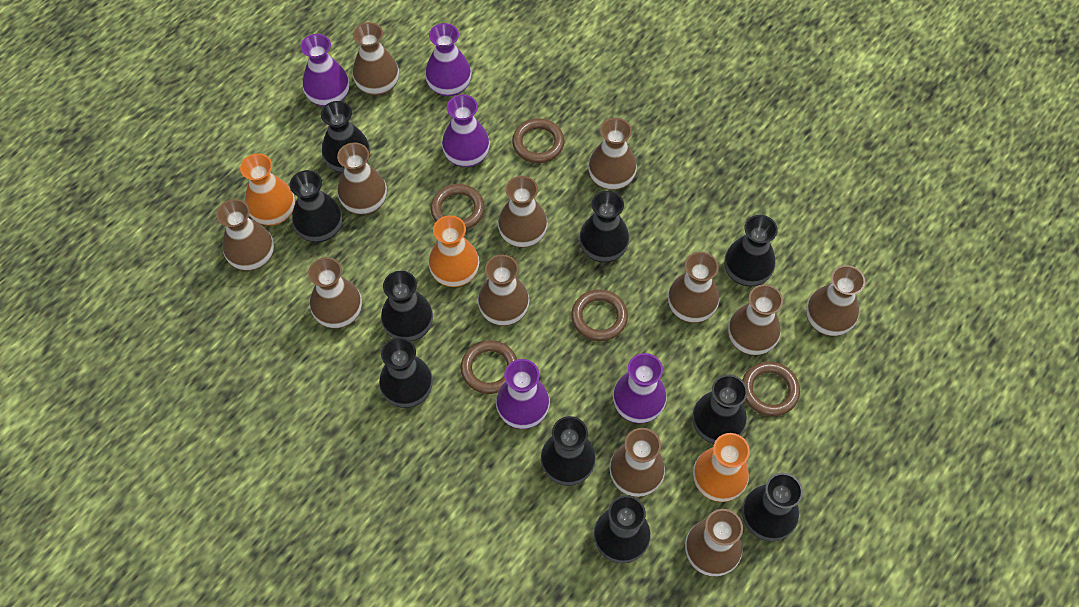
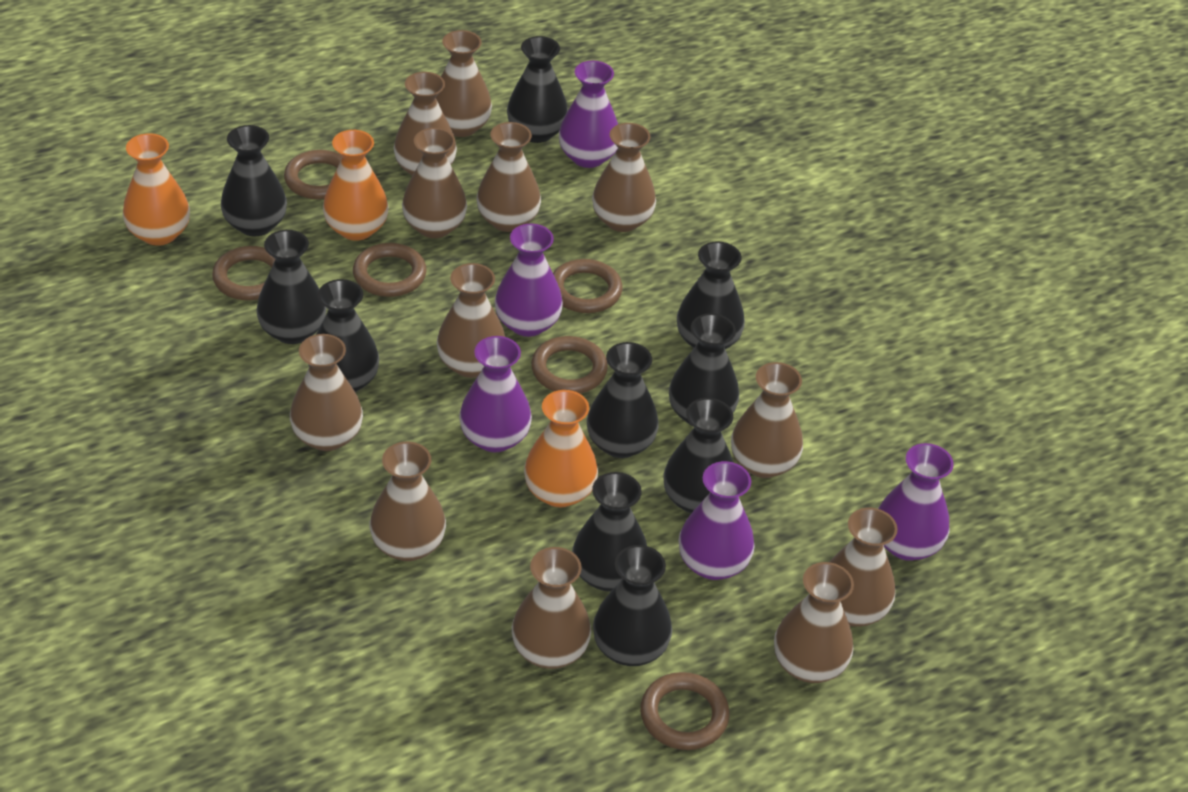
brown ring: 5 -> 6

